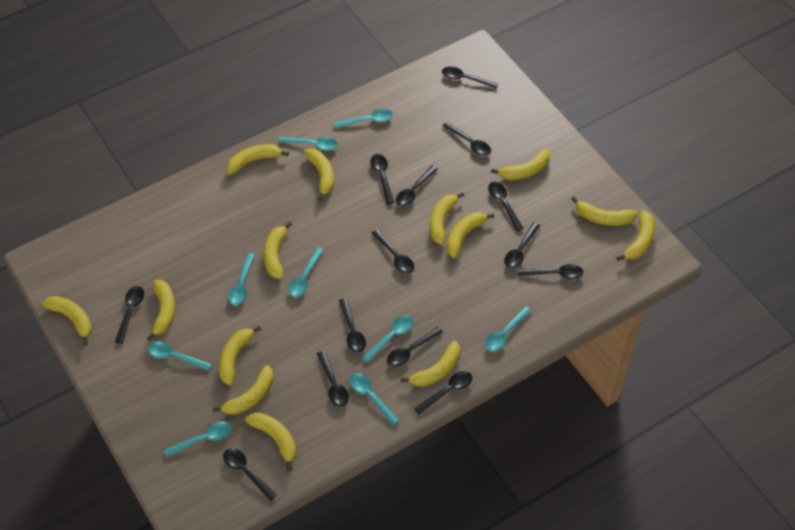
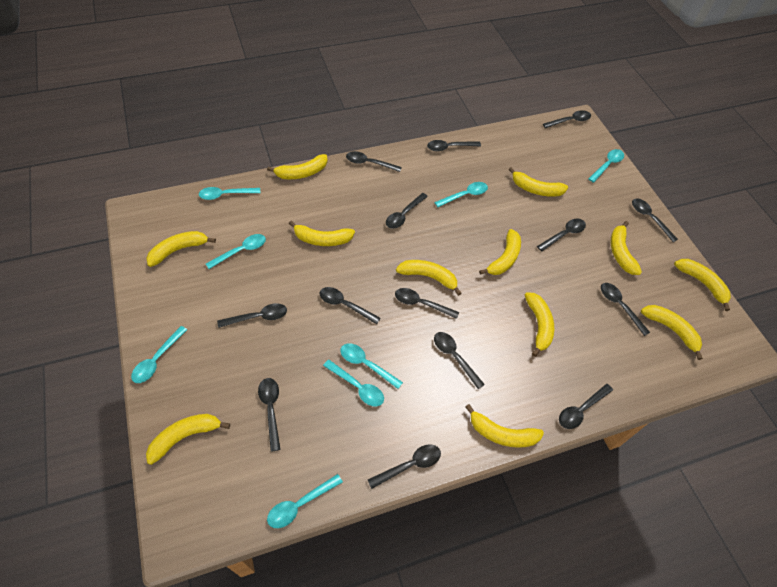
turquoise spoon: 9 -> 8
yellow banana: 14 -> 12

